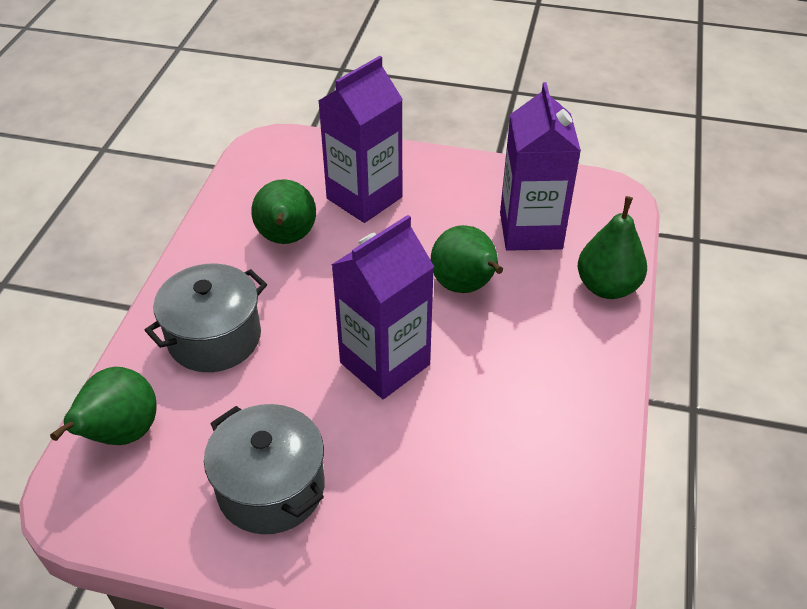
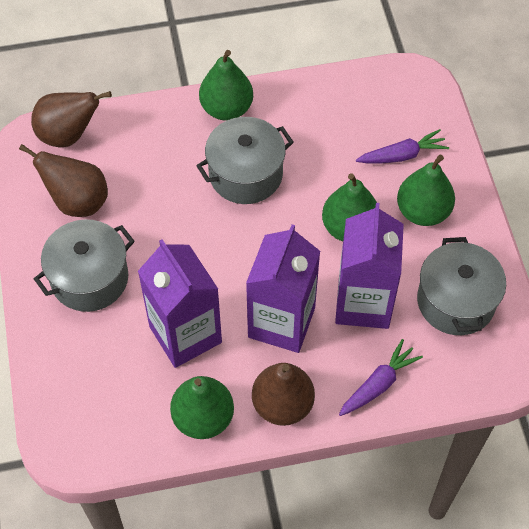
brown pear: 0 -> 3
grey pot: 2 -> 3
purple carrot: 0 -> 2

